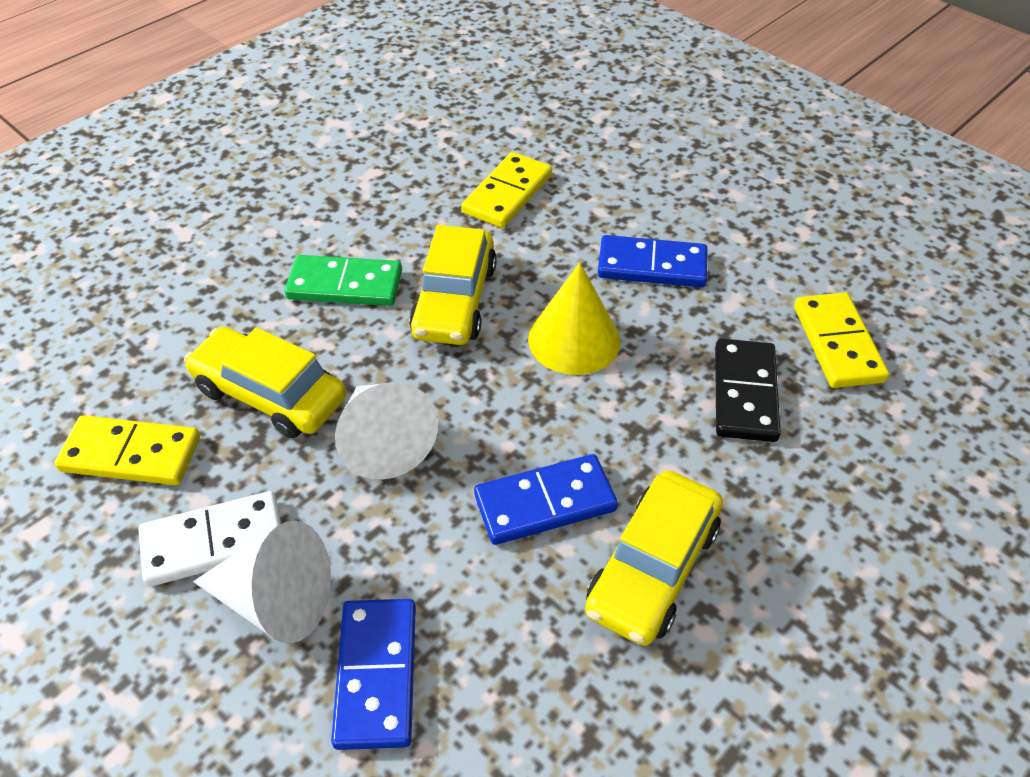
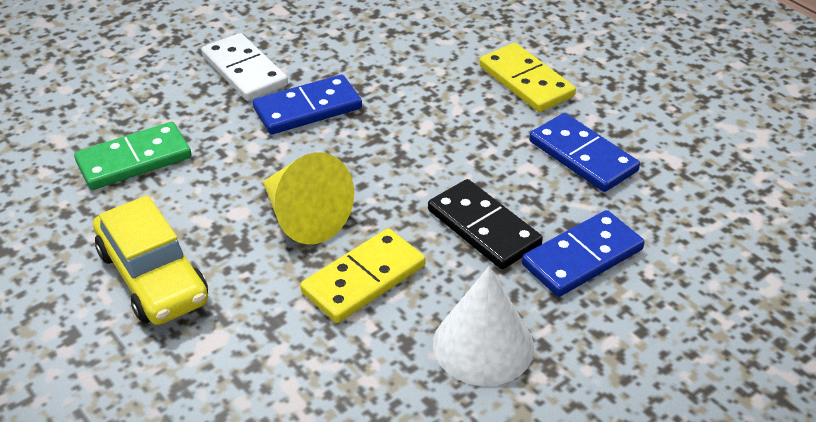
white cone: 2 -> 1
yellow car: 3 -> 1
yellow domino: 3 -> 2

